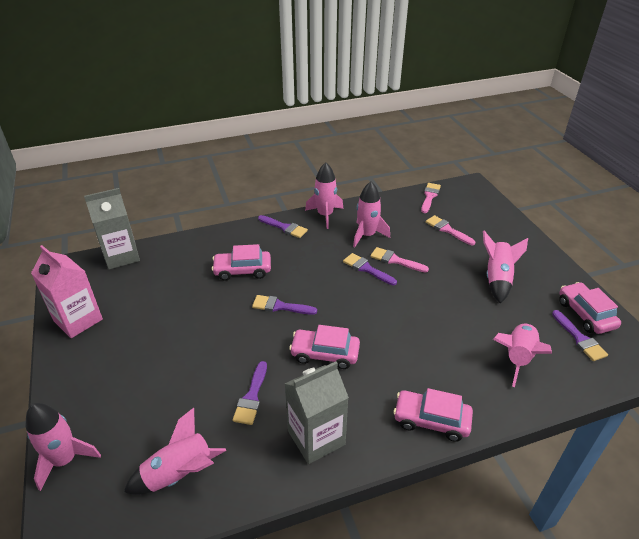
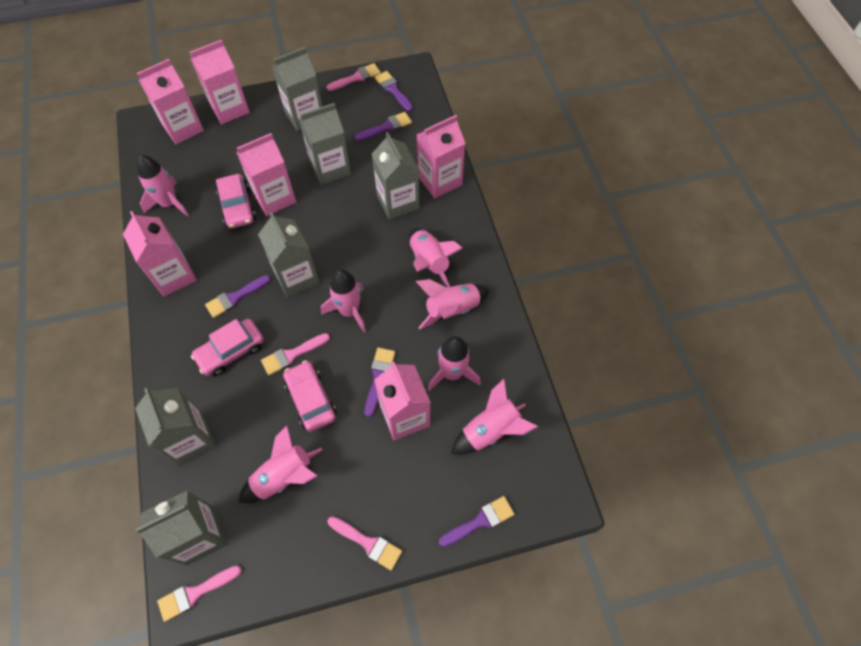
grey carton: 2 -> 6
pink brush: 3 -> 4
pink car: 4 -> 3
pink carton: 1 -> 6
pink rocket: 6 -> 7

